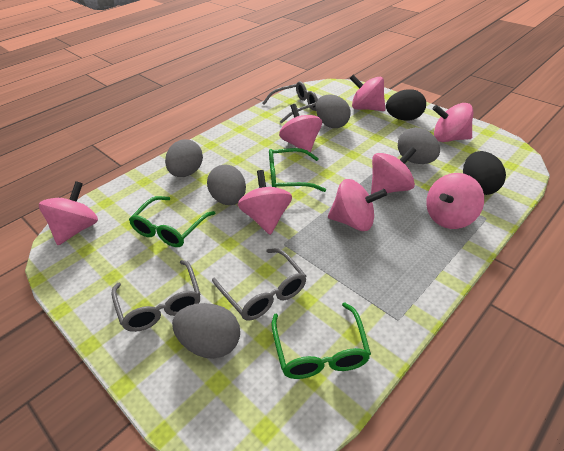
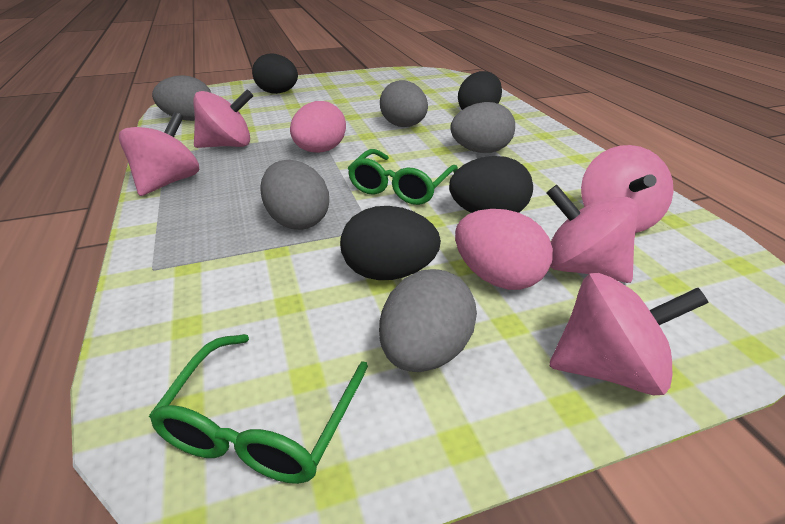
black egg: 2 -> 4
green glasses: 3 -> 2
grey glasses: 3 -> 0
pink egg: 0 -> 2
pink spinning top: 8 -> 5

